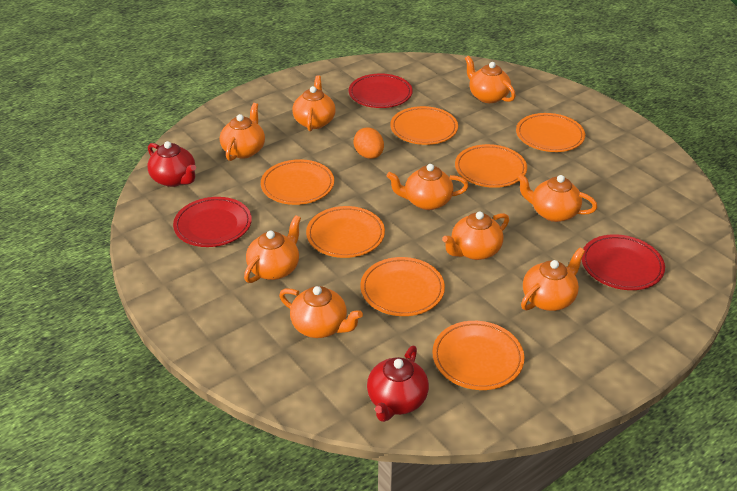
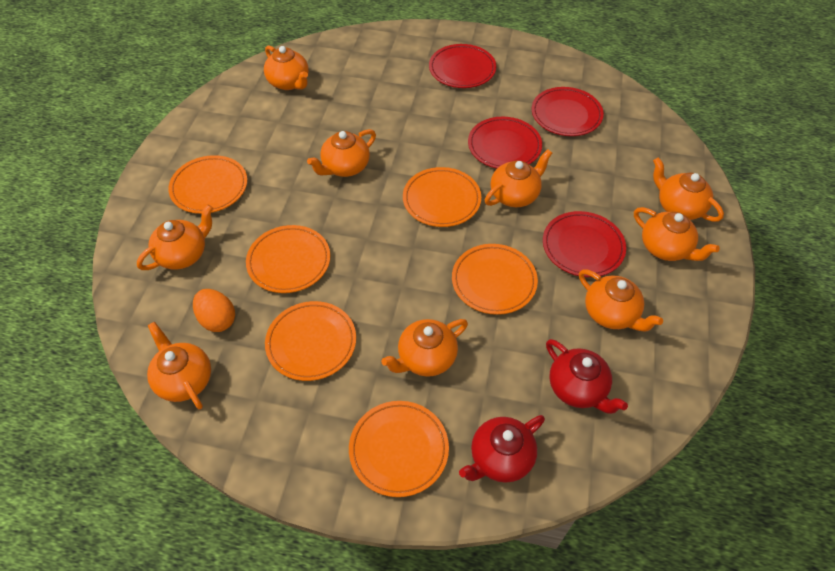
orange plate: 7 -> 6
red plate: 3 -> 4

